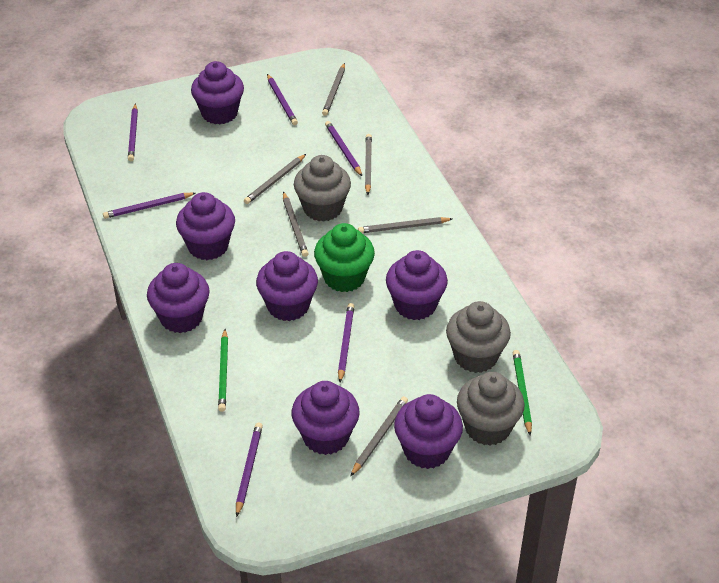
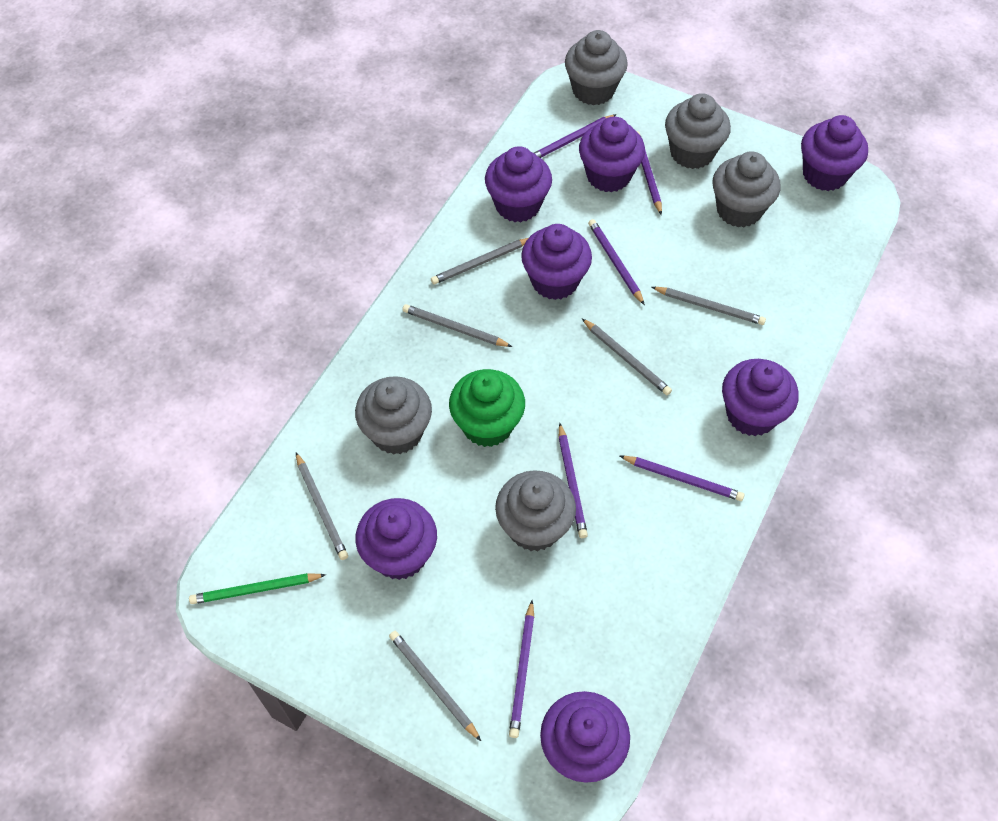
green pencil: 2 -> 1
grey cupcake: 3 -> 5

